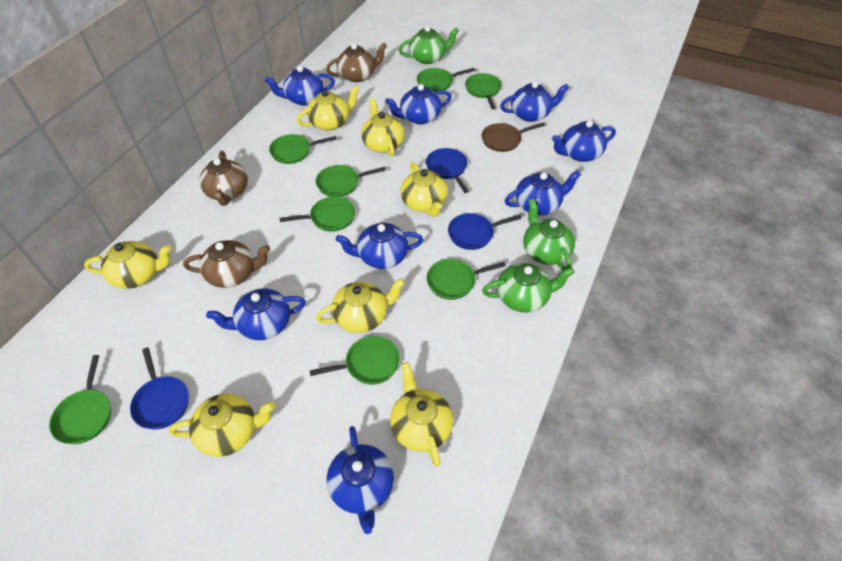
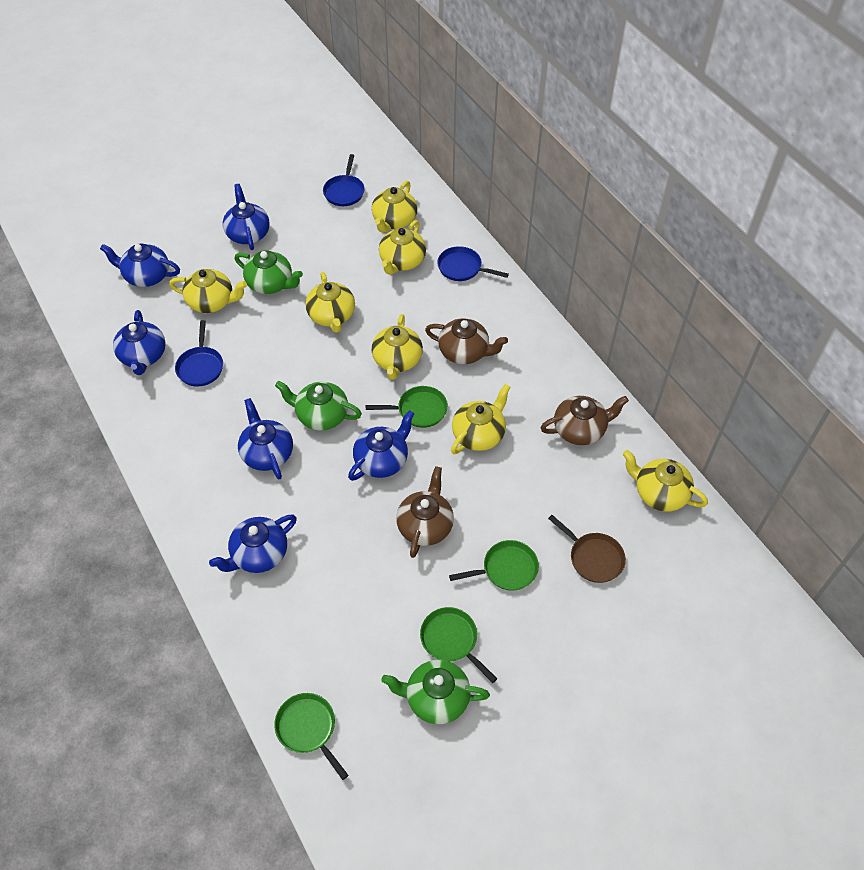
blue teapot: 8 -> 6
green pan: 8 -> 4

